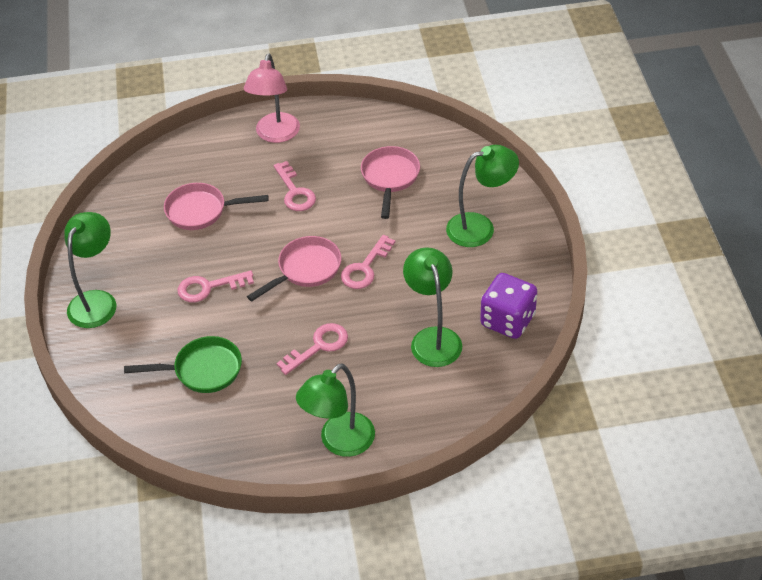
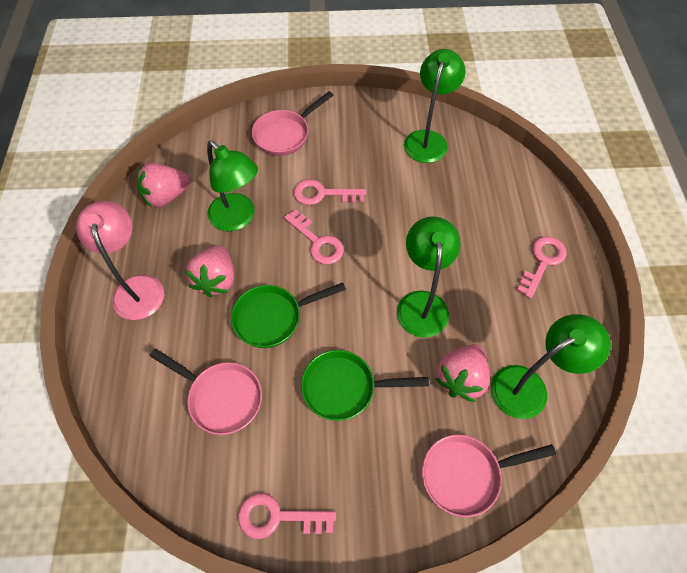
green pan: 1 -> 2
pink strawberry: 0 -> 3
purple dice: 1 -> 0

